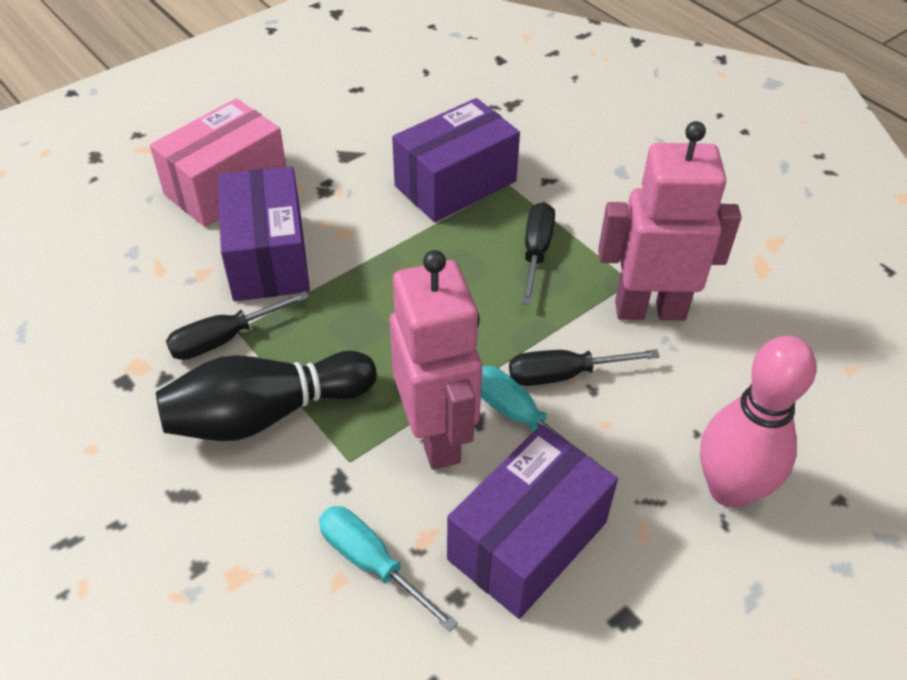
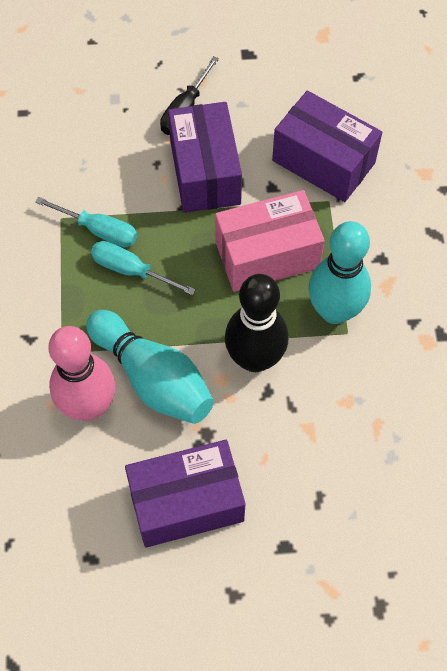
black screwdriver: 3 -> 1
pink robot: 2 -> 0
turquoise bowling pin: 0 -> 2

